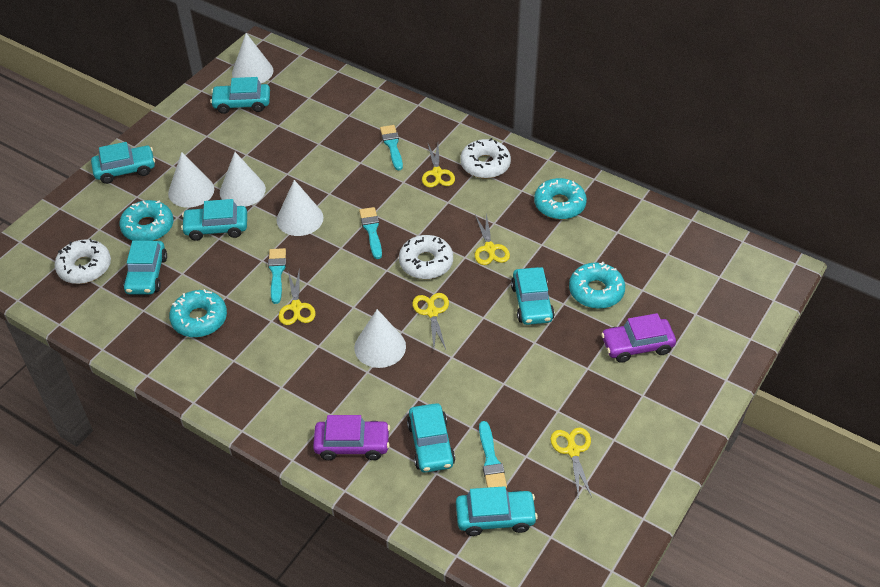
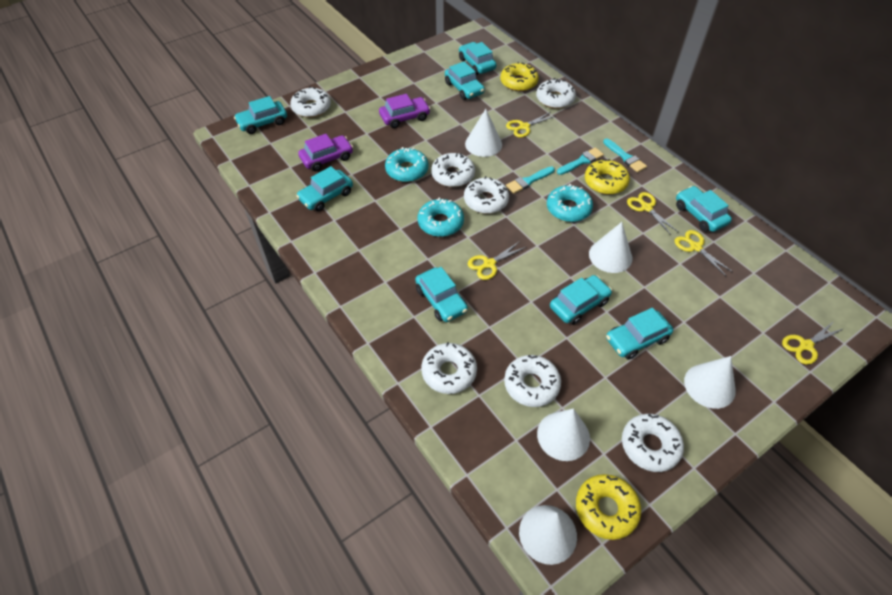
turquoise brush: 4 -> 3
turquoise car: 7 -> 8
turquoise donut: 4 -> 3
white donut: 3 -> 7
yellow donut: 0 -> 3

